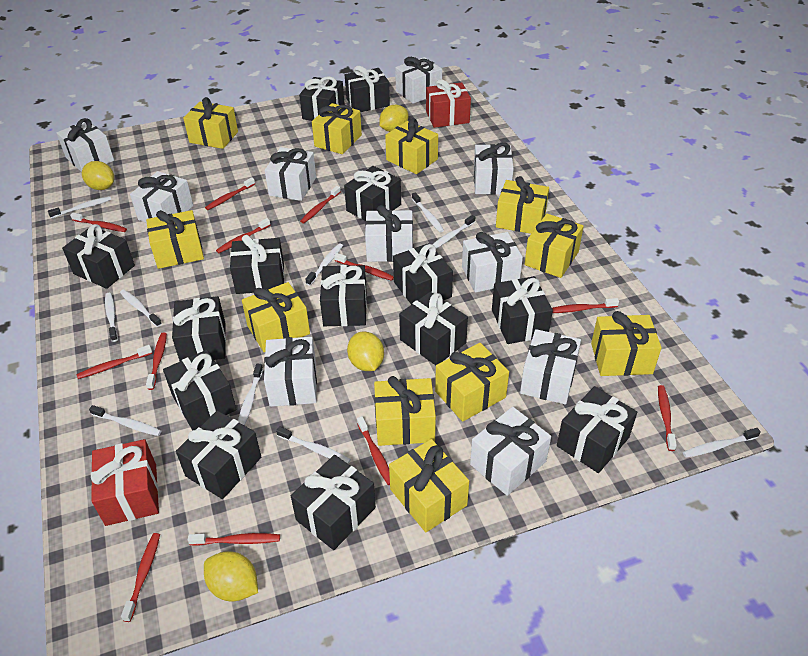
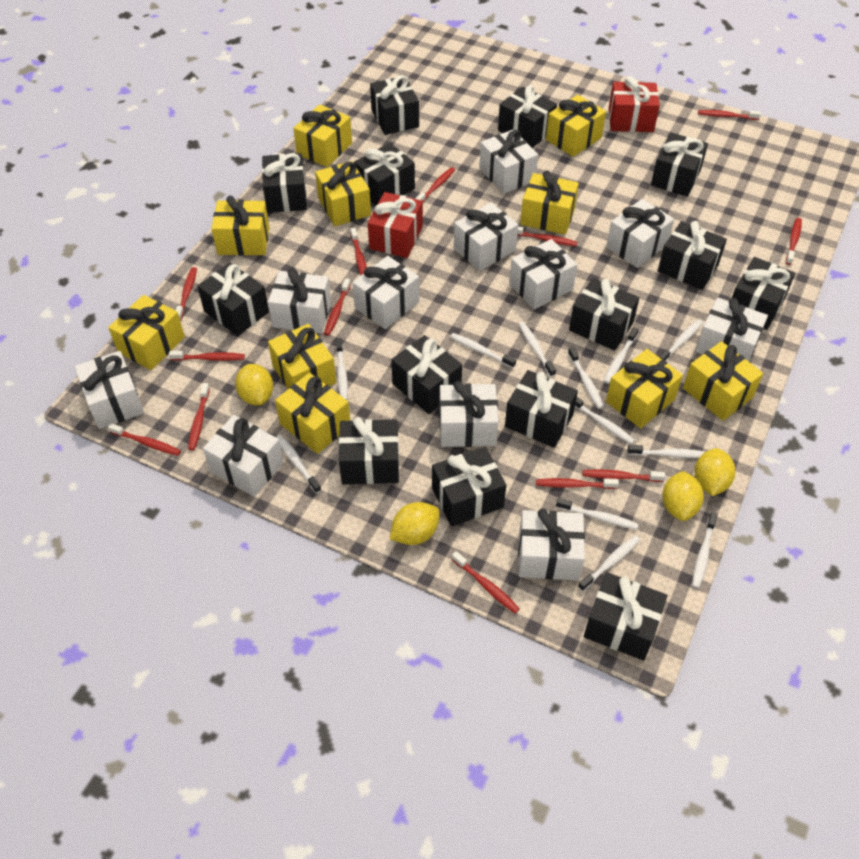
red toothbrush: 12 -> 13
white gift: 10 -> 11
white toothbrush: 10 -> 12
yellow gift: 11 -> 10

